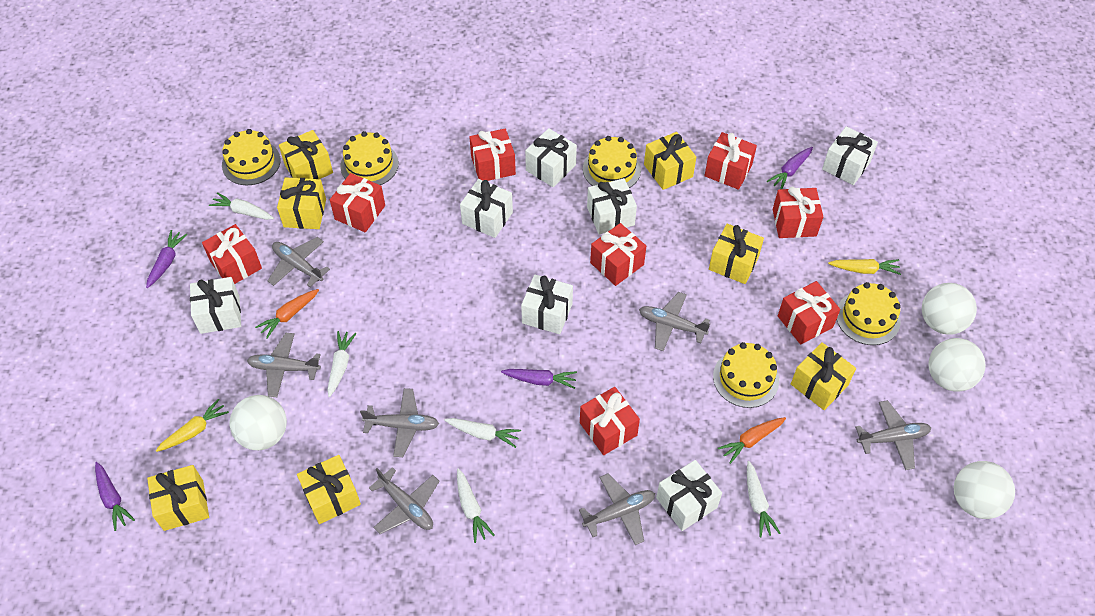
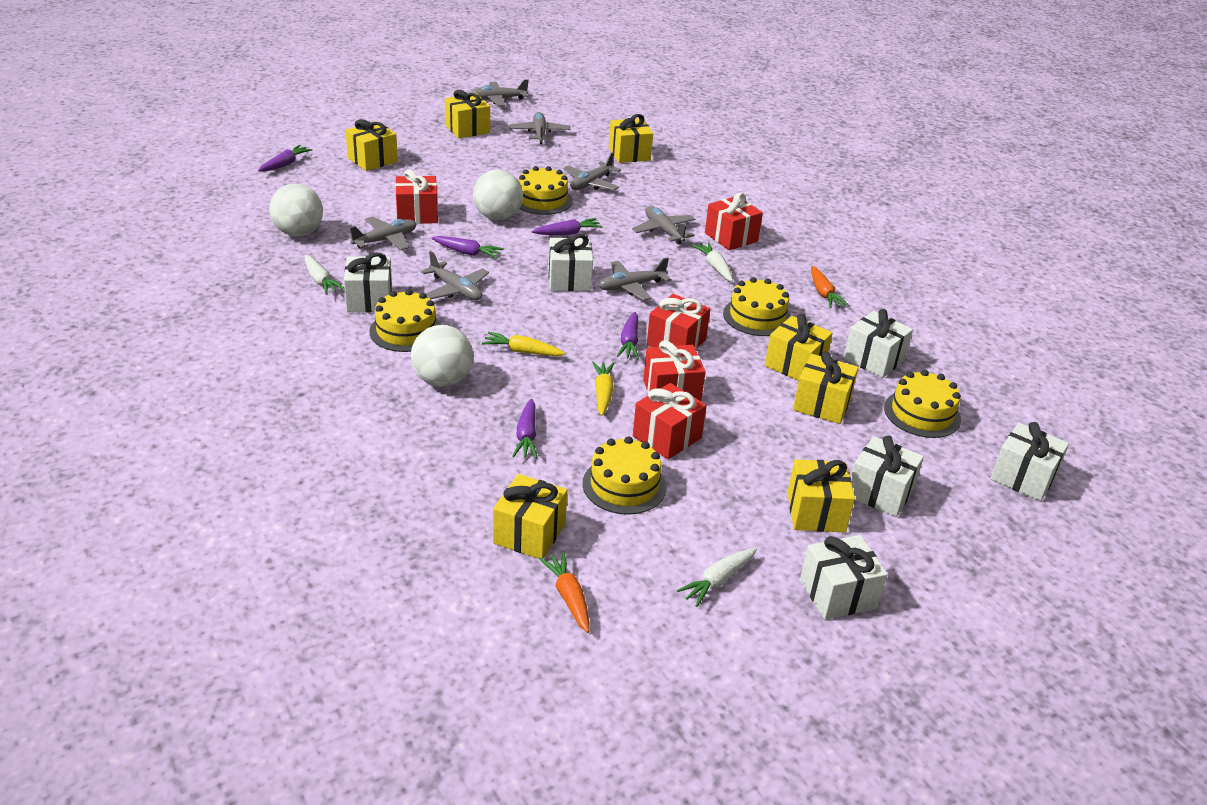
purple carrot: 4 -> 5
red gift: 8 -> 5
white ball: 4 -> 3
white carrot: 5 -> 3
white gift: 7 -> 6

